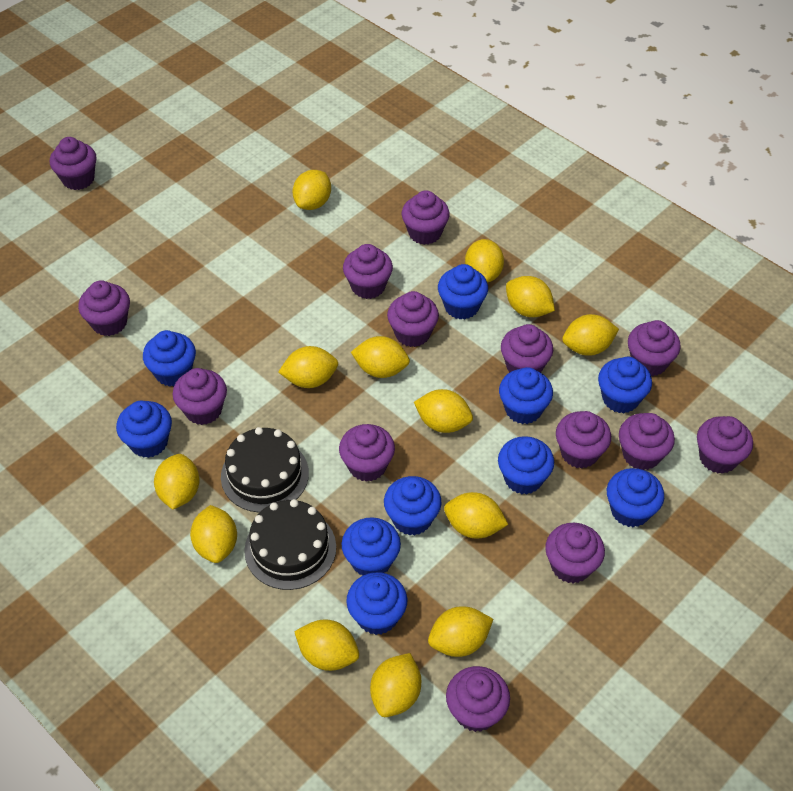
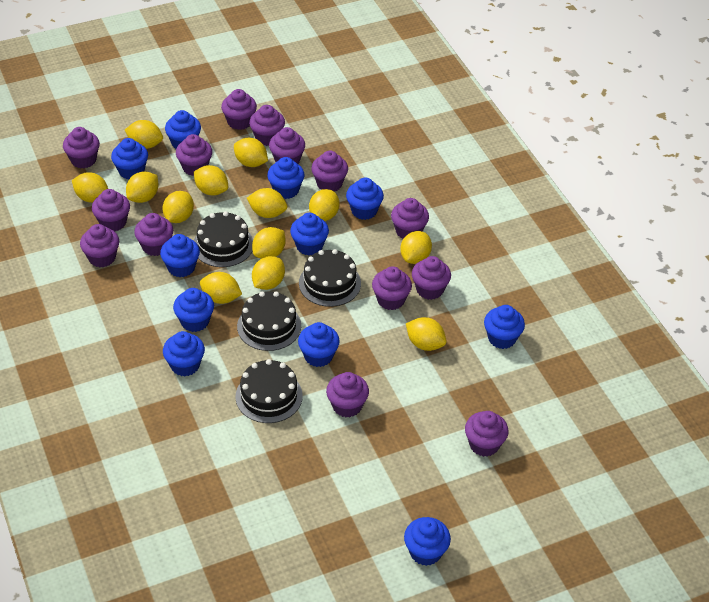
black cake: 2 -> 4
blue cupcake: 10 -> 11

